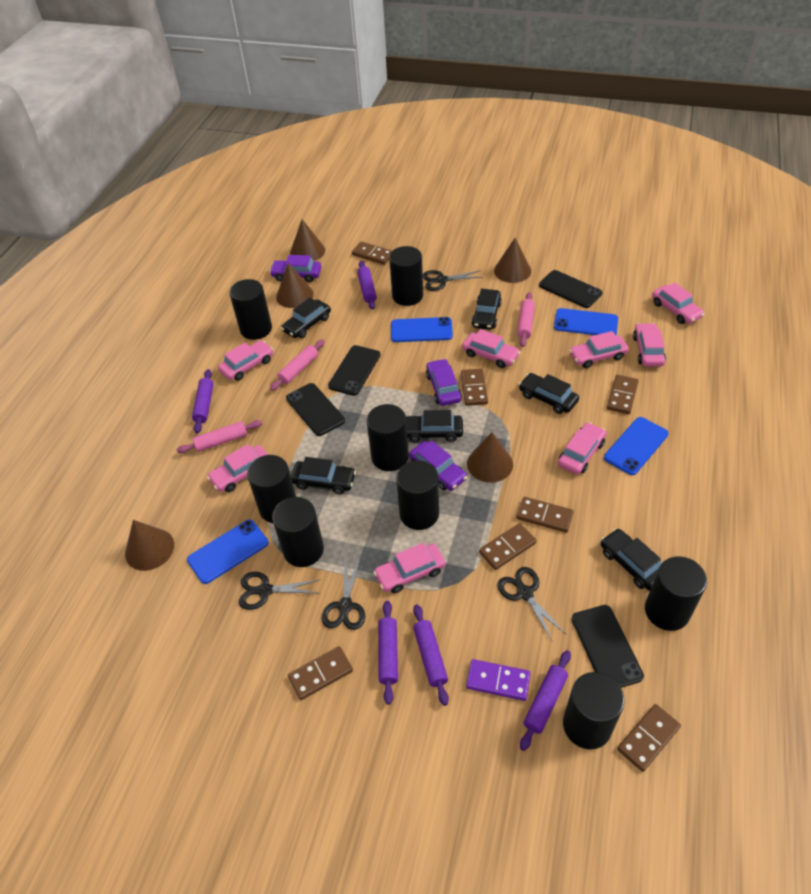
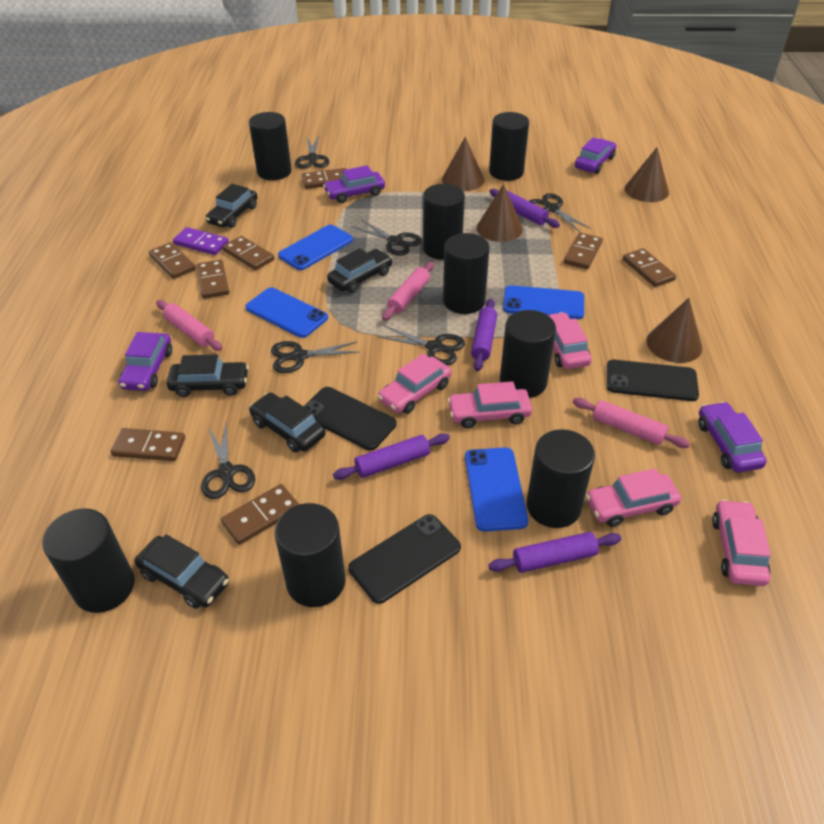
black car: 6 -> 5
black phone: 4 -> 3
black scissors: 4 -> 6
brown cone: 5 -> 4
brown domino: 7 -> 8
pink car: 8 -> 5
purple car: 3 -> 4
purple rolling pin: 5 -> 4

